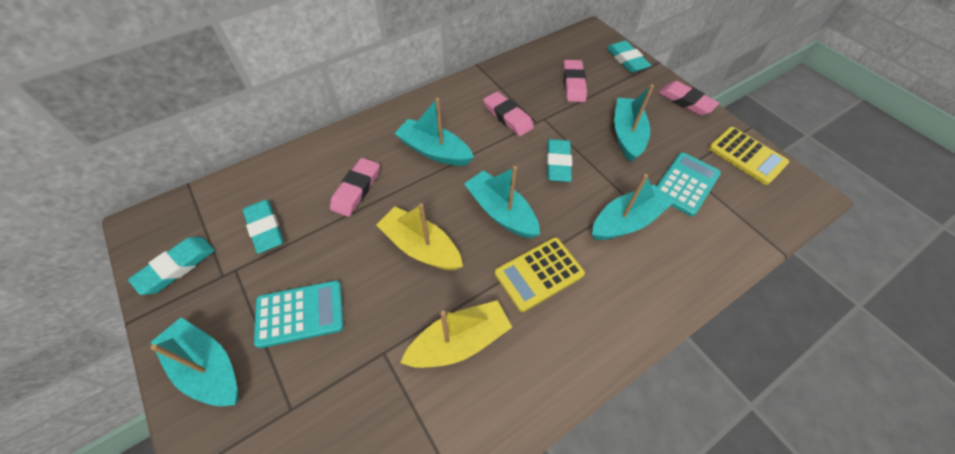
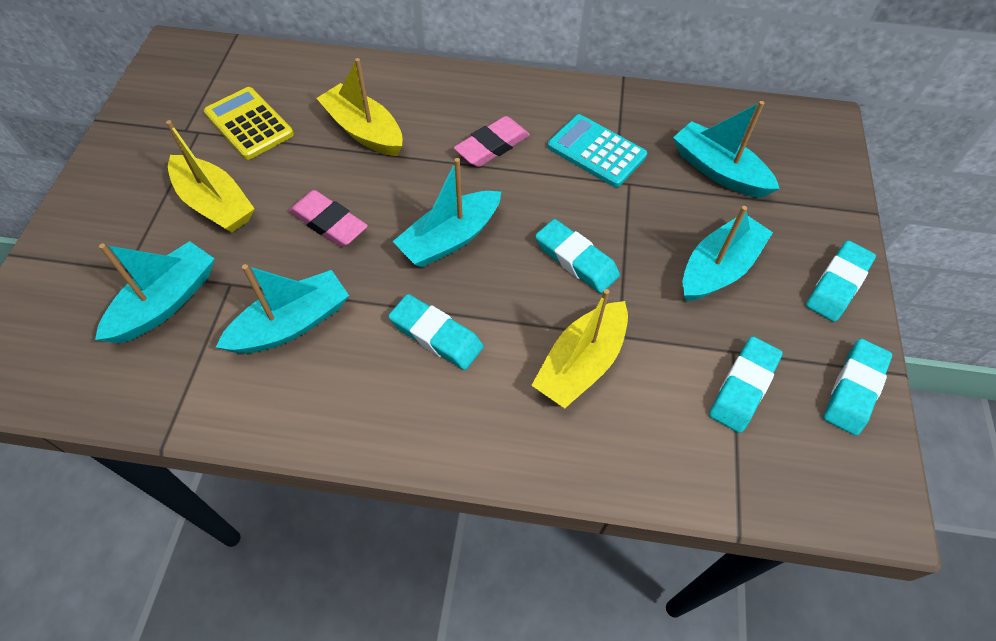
pink eraser: 4 -> 2
turquoise calculator: 2 -> 1
turquoise eraser: 4 -> 5
yellow boat: 2 -> 3
yellow calculator: 2 -> 1

